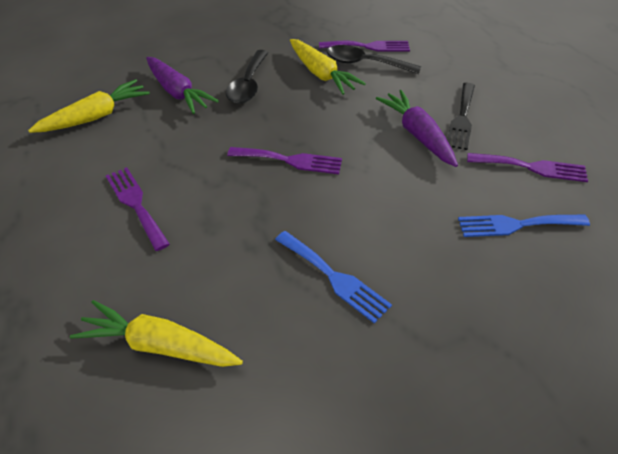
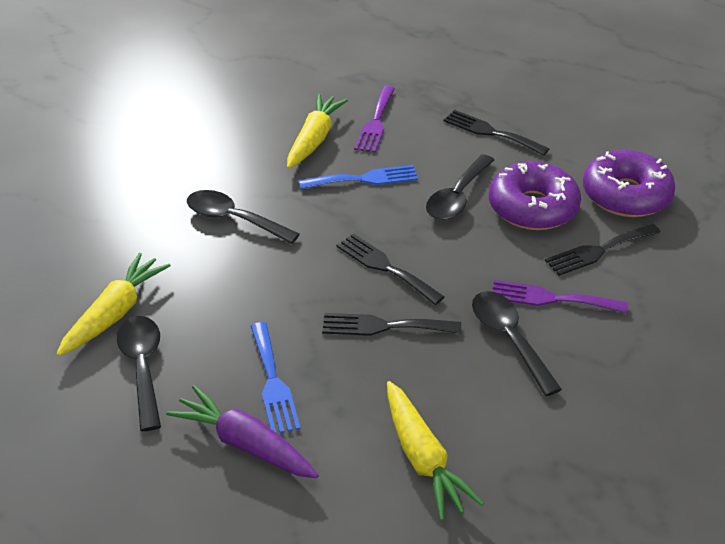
black fork: 1 -> 4
black spoon: 2 -> 4
purple carrot: 2 -> 1
purple donut: 0 -> 2
purple fork: 4 -> 2

